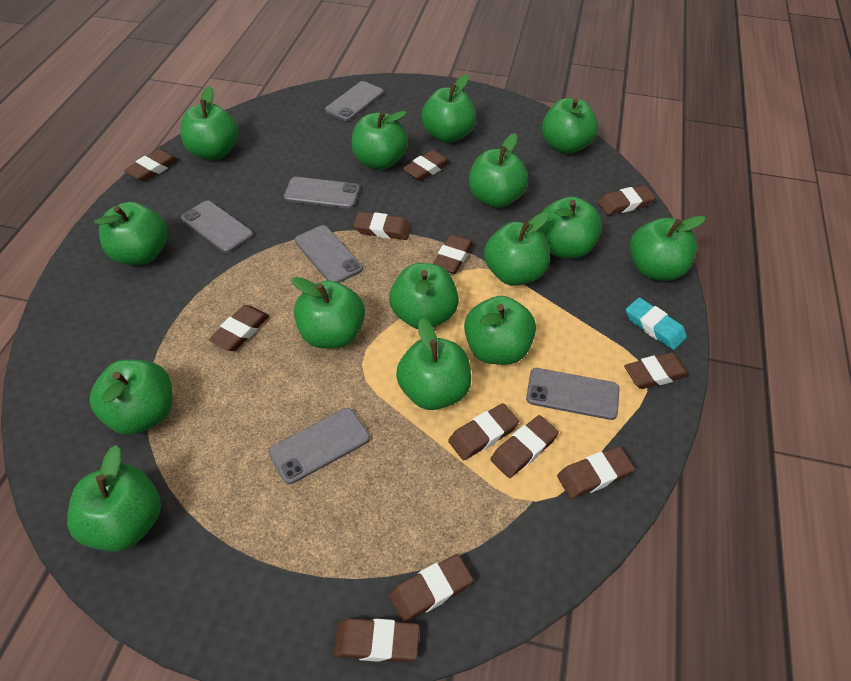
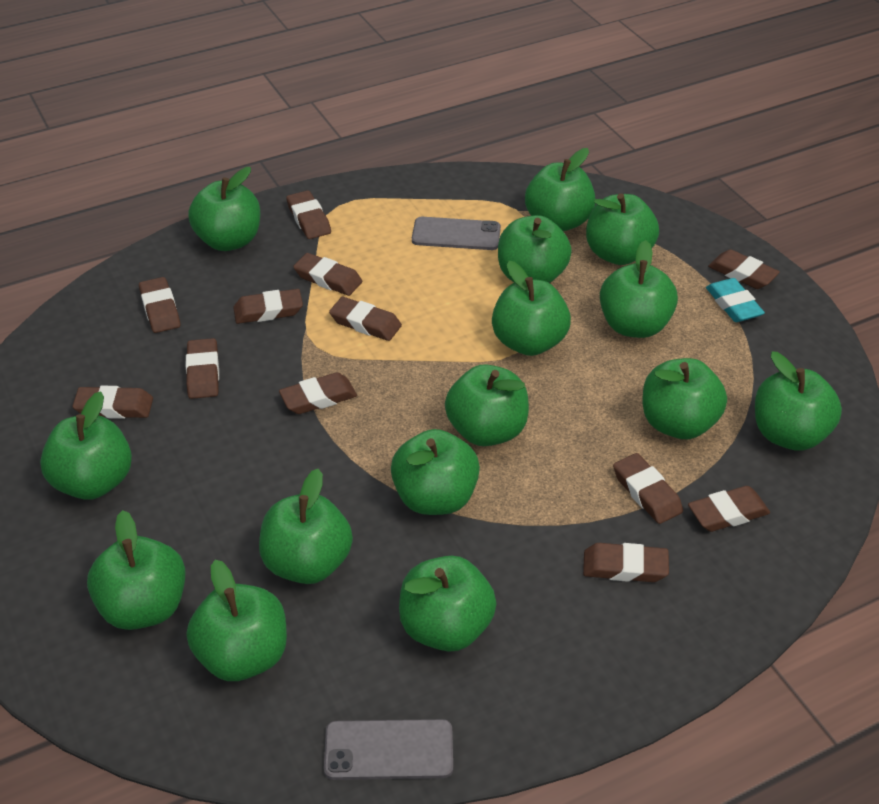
grey phone: 6 -> 2

